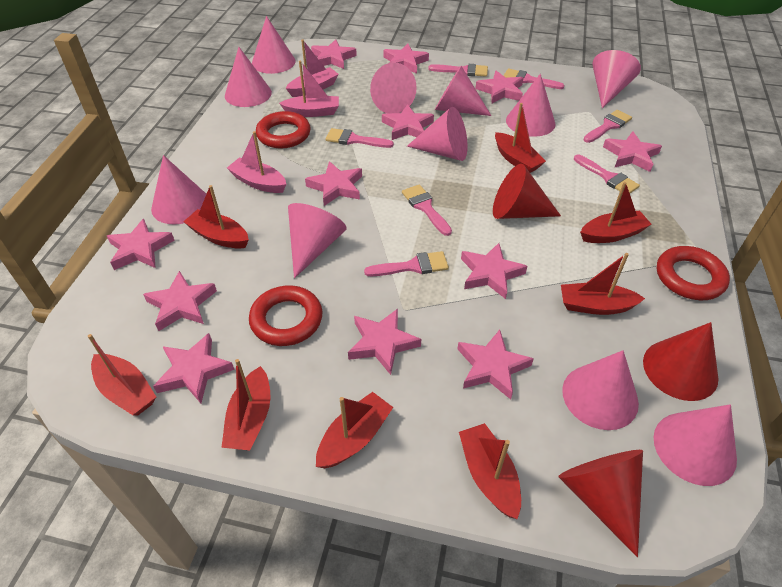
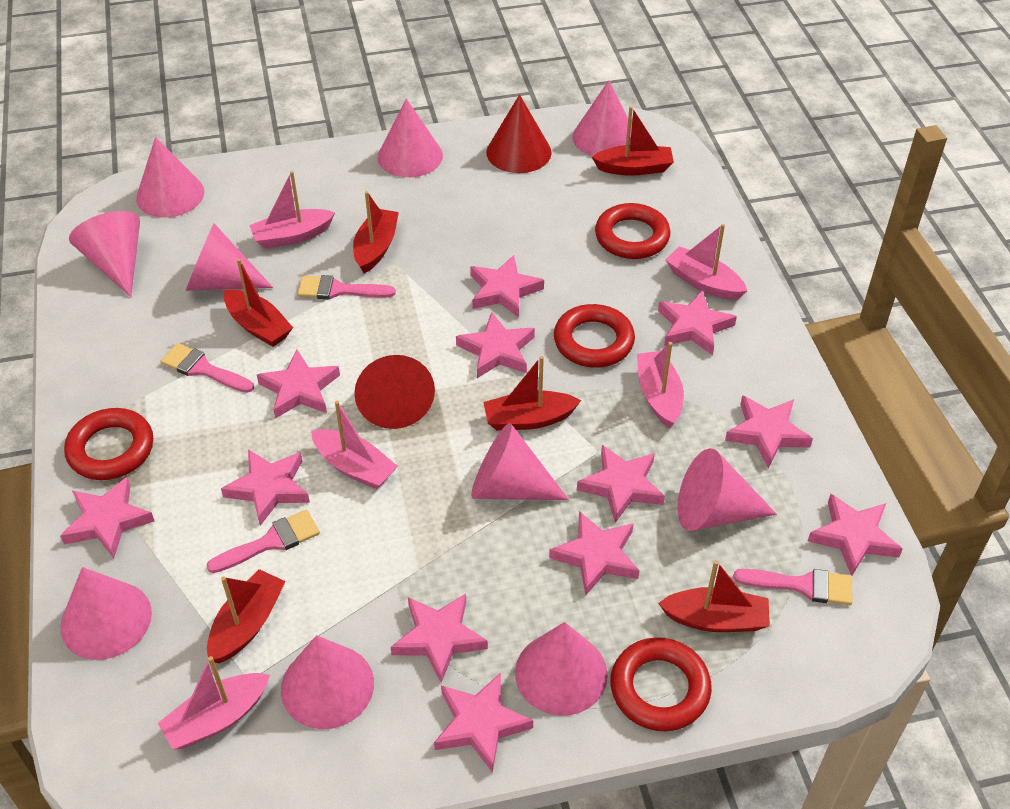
pink boat: 3 -> 5
pink brush: 7 -> 4
pink cone: 11 -> 10
red boat: 8 -> 6
red cone: 3 -> 2
red ring: 3 -> 4

